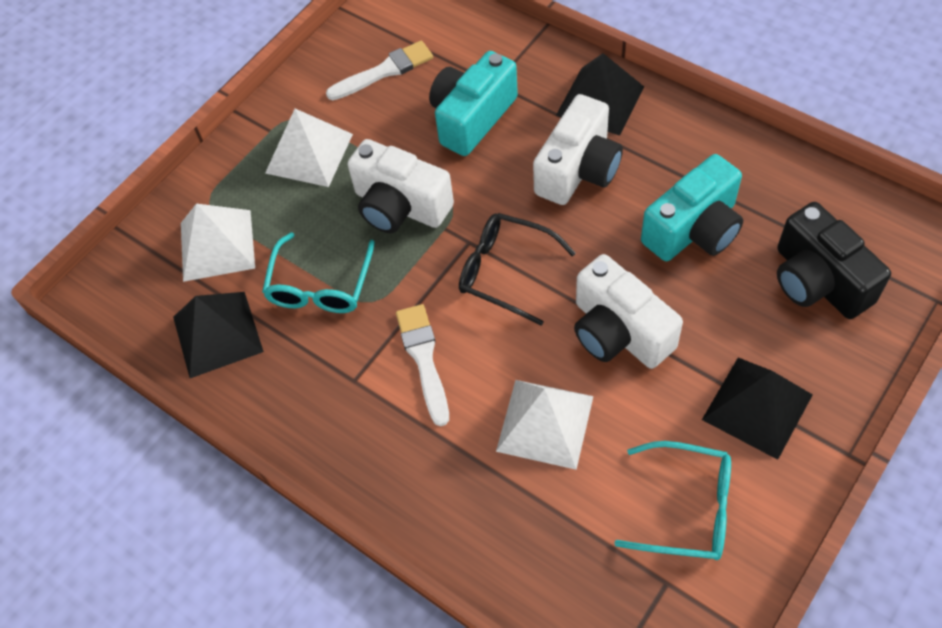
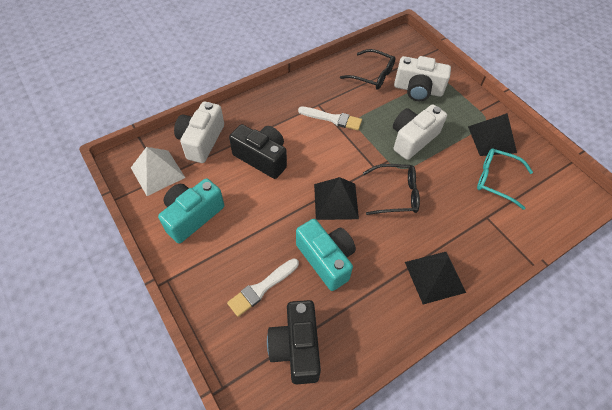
black camera: 1 -> 2
black glasses: 1 -> 2
turquoise glasses: 2 -> 1
white pyramid: 3 -> 1

